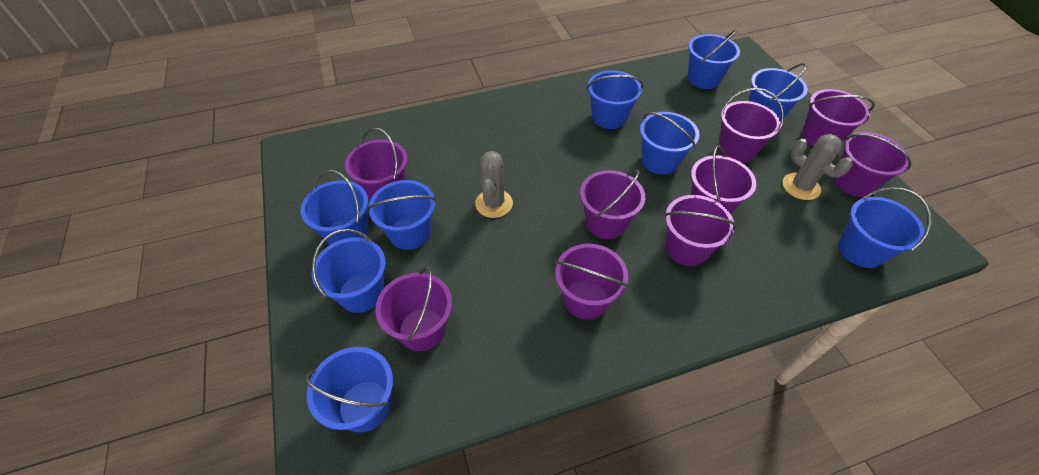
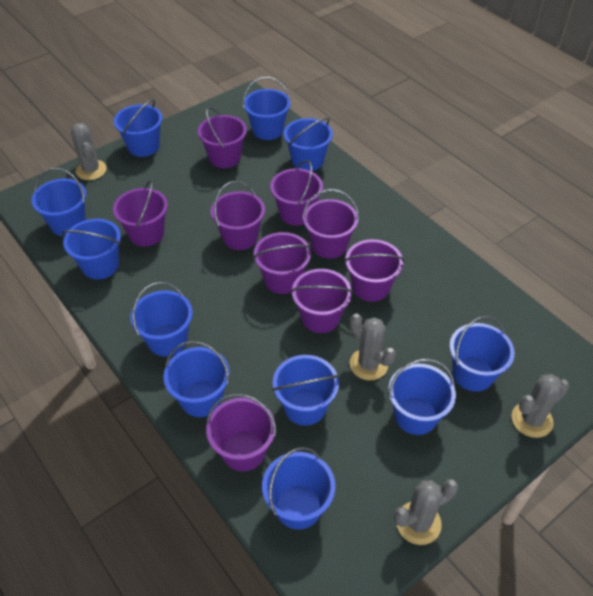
blue bucket: 9 -> 11
grey cactus: 2 -> 4

